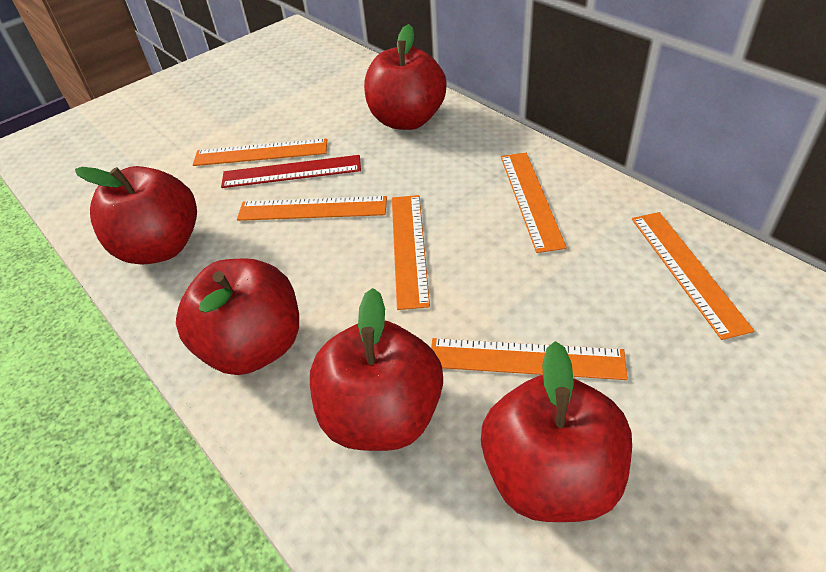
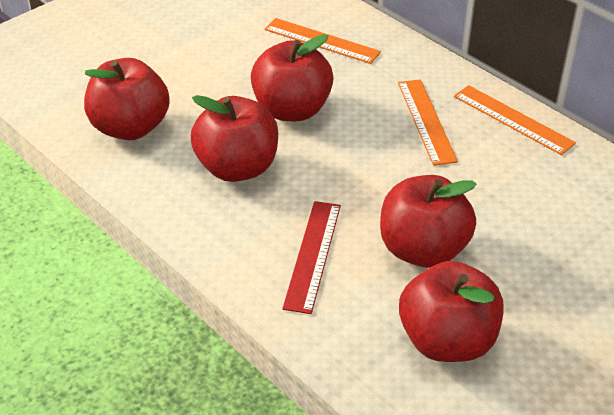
orange ruler: 6 -> 3

